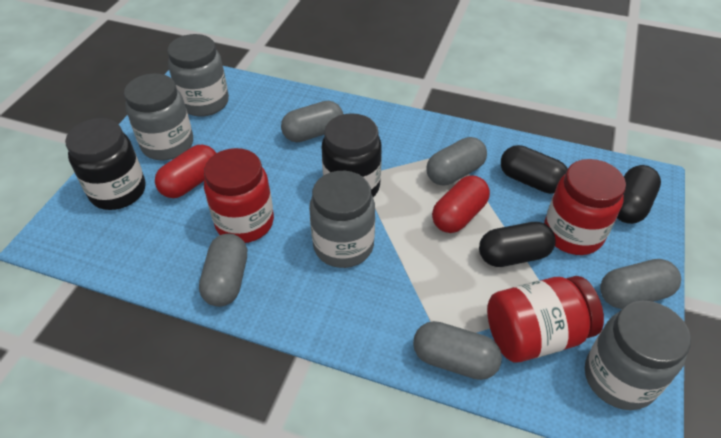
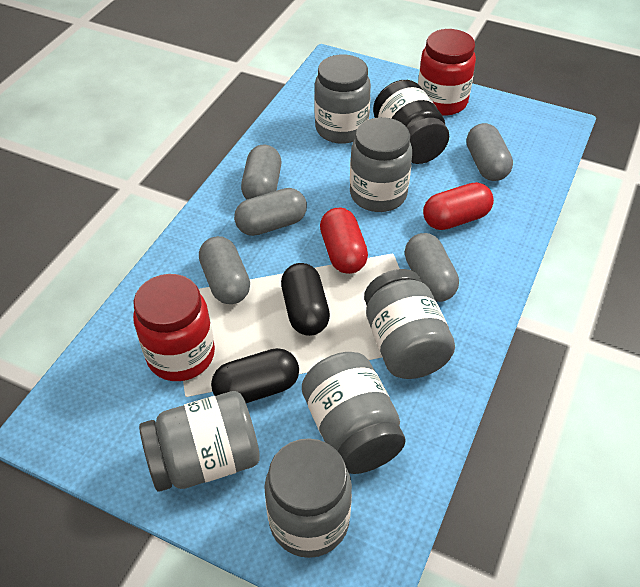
black capsule: 3 -> 2
black jar: 2 -> 1
grey jar: 4 -> 6
red jar: 3 -> 2

